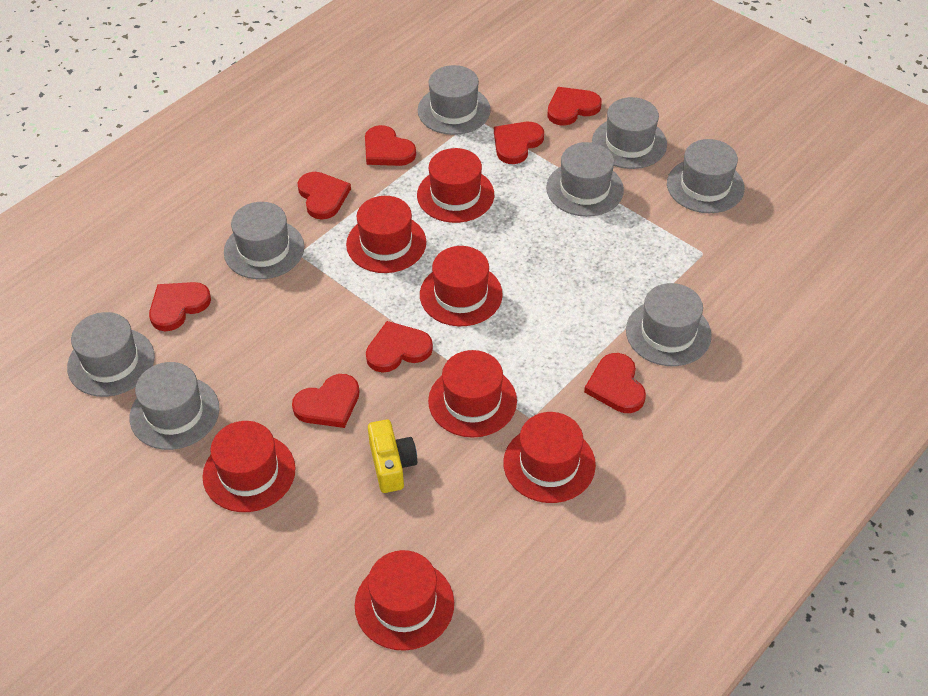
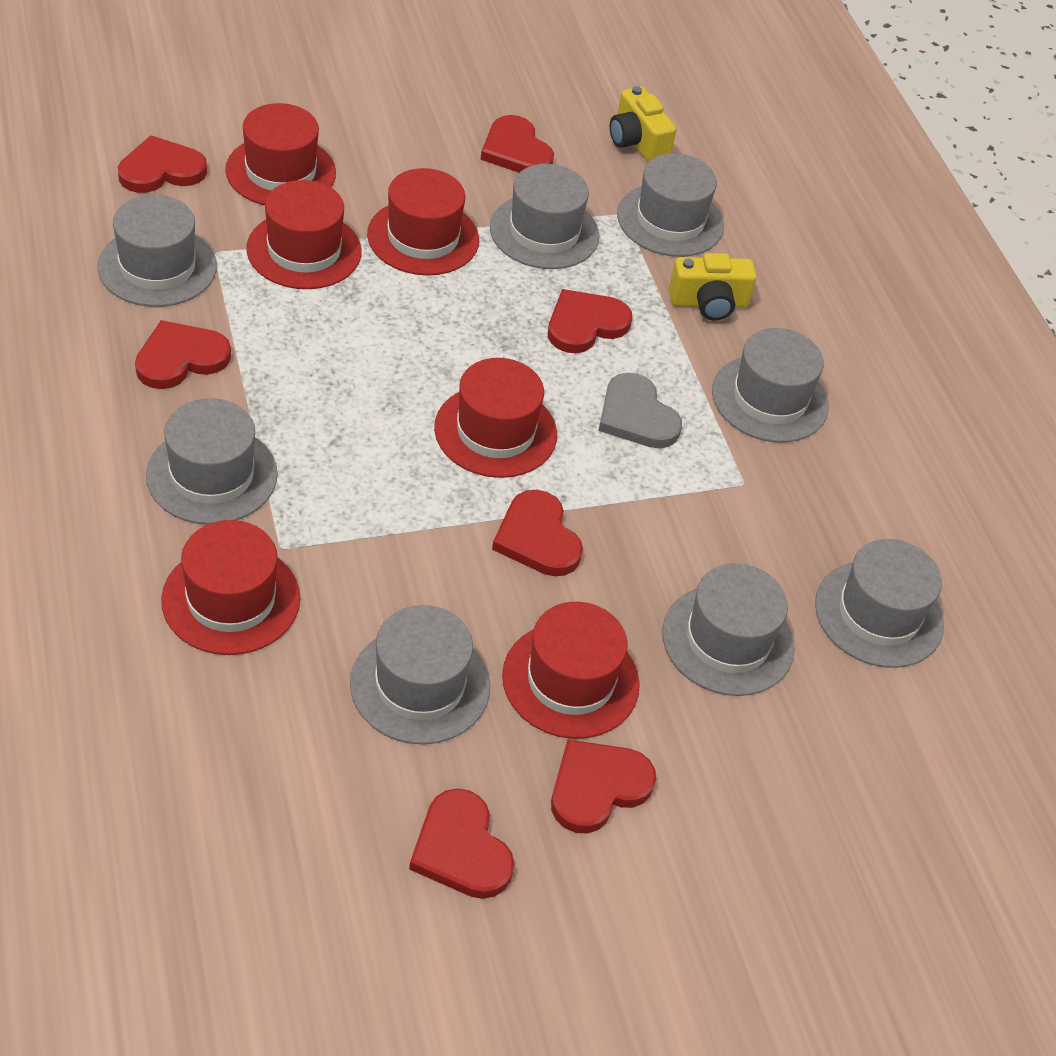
grey heart: 0 -> 1
red hat: 7 -> 6
red heart: 8 -> 7
yellow camera: 1 -> 2

